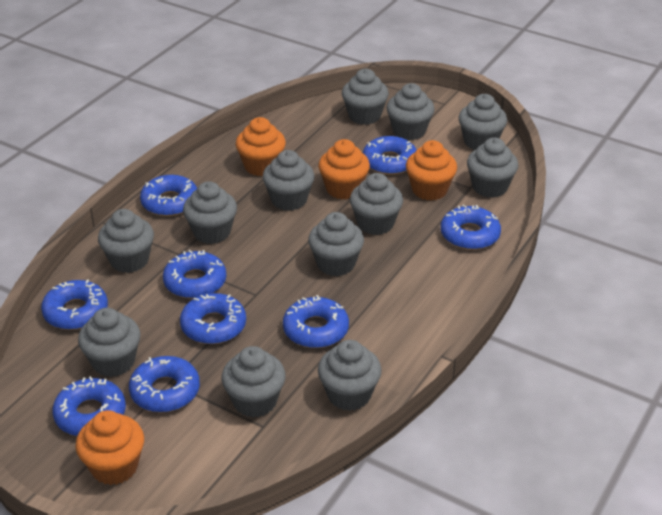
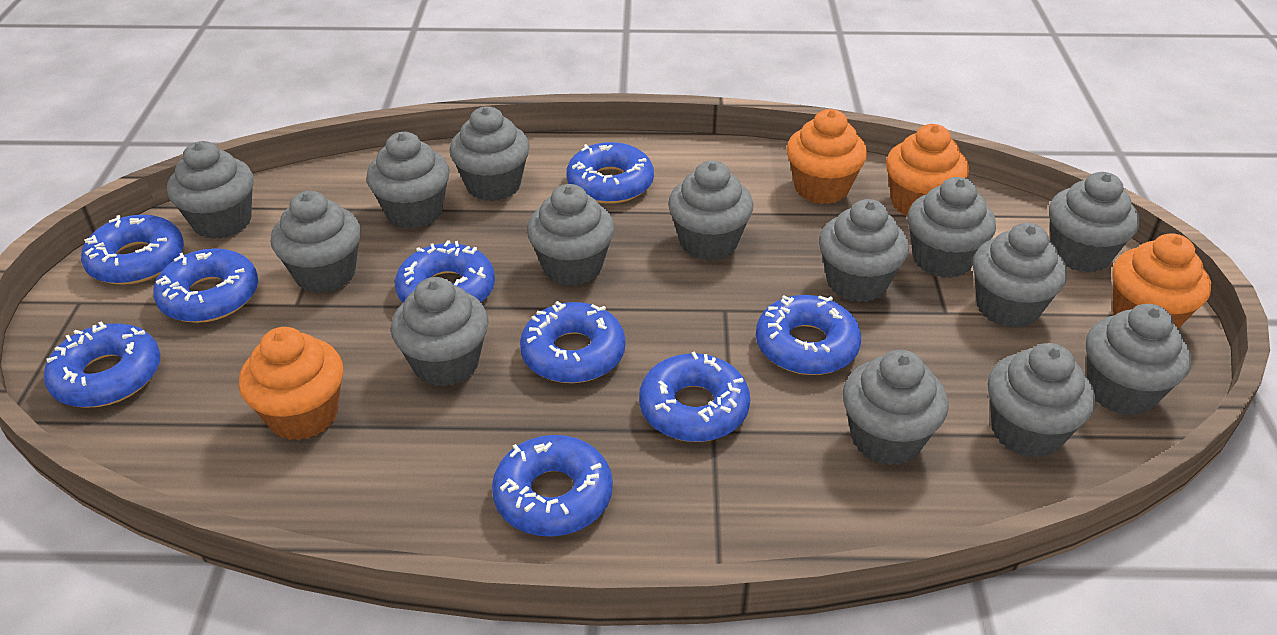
grey cupcake: 12 -> 14

